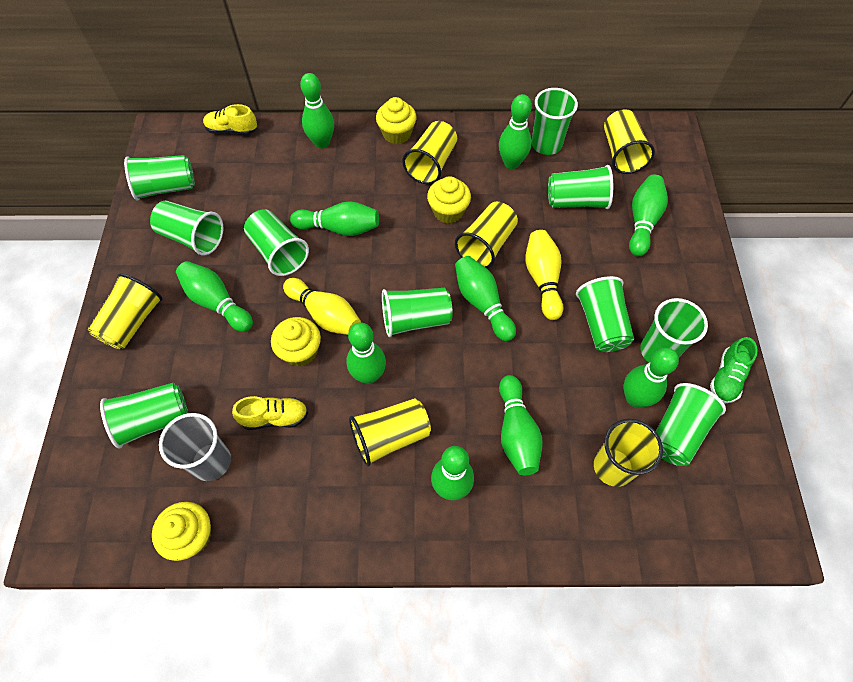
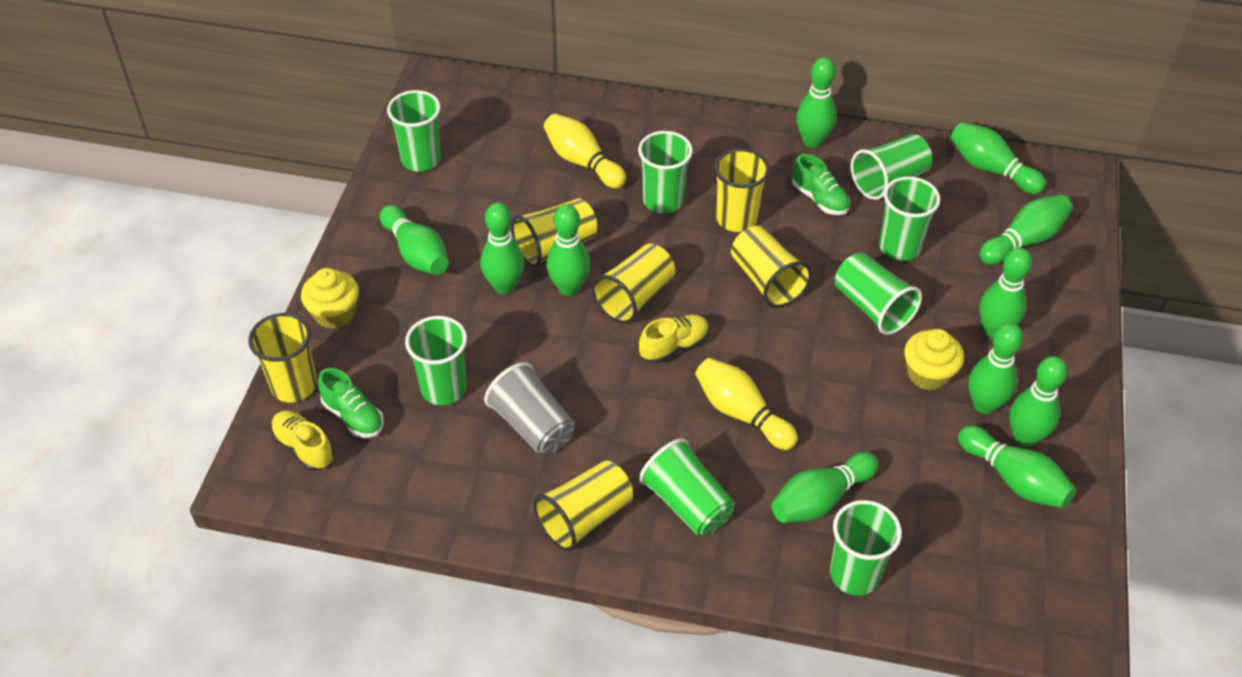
green bowling pin: 10 -> 11
green cup: 10 -> 8
green shoe: 1 -> 2
yellow cupcake: 4 -> 2

